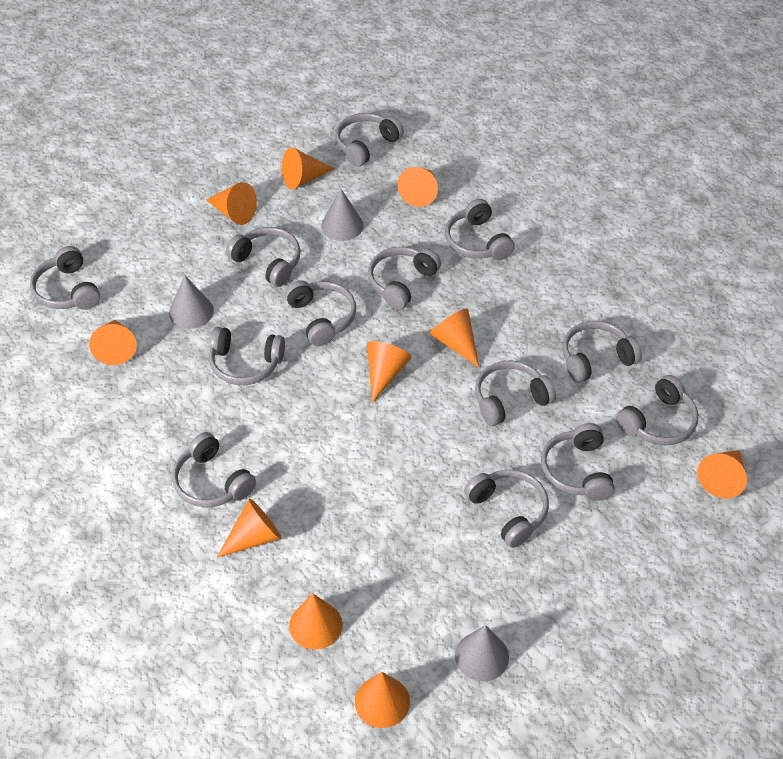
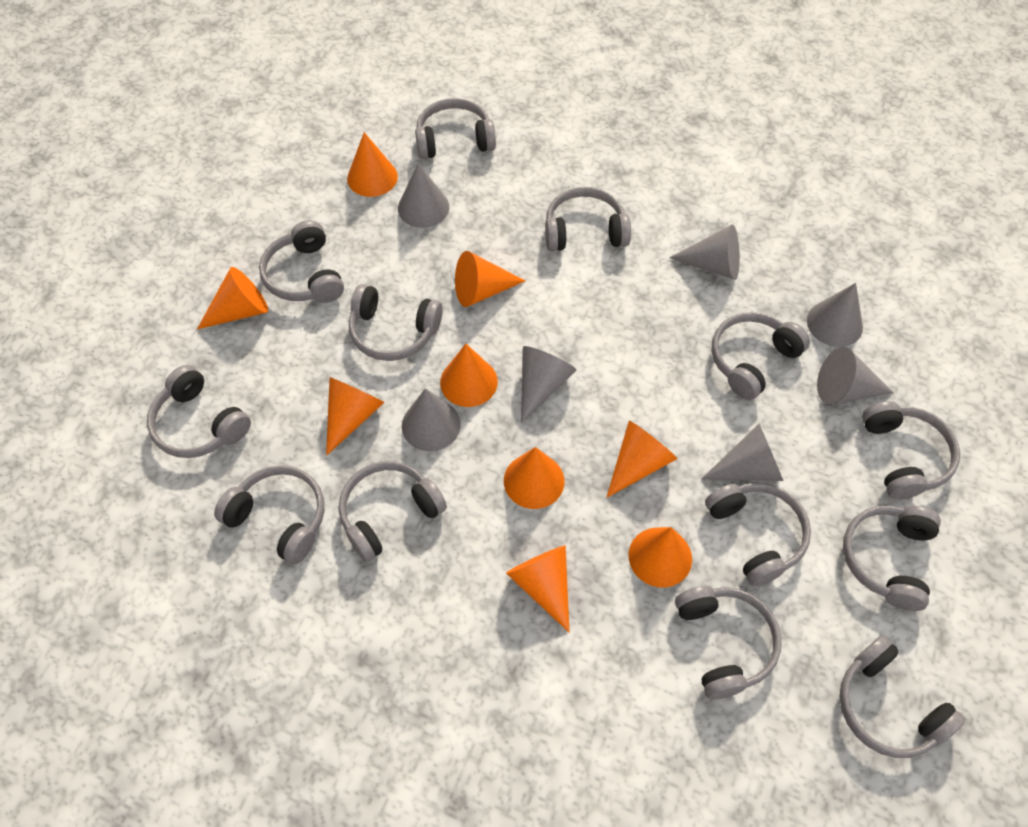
grey cone: 3 -> 7
orange cone: 10 -> 9

